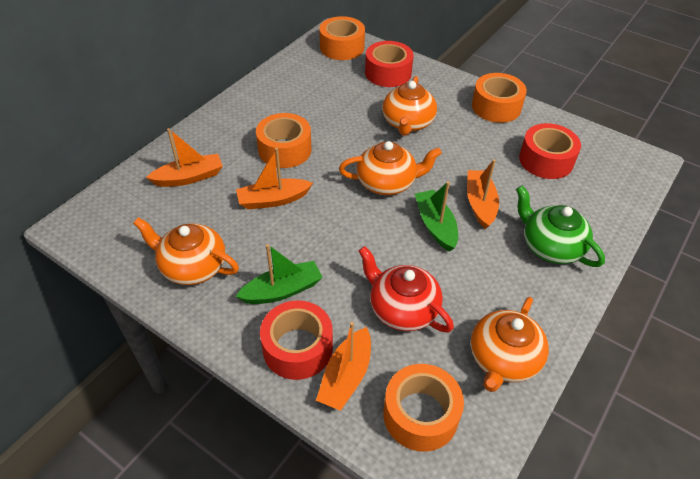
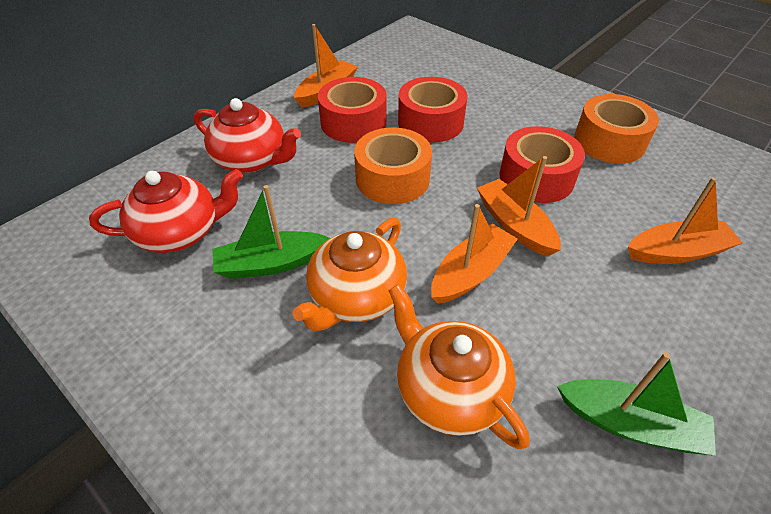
green teapot: 1 -> 0
orange tape: 4 -> 2
orange teapot: 4 -> 2
red teapot: 1 -> 2

